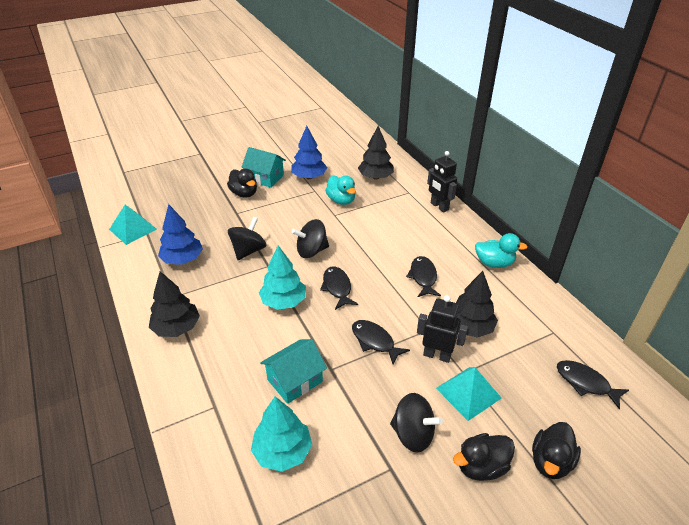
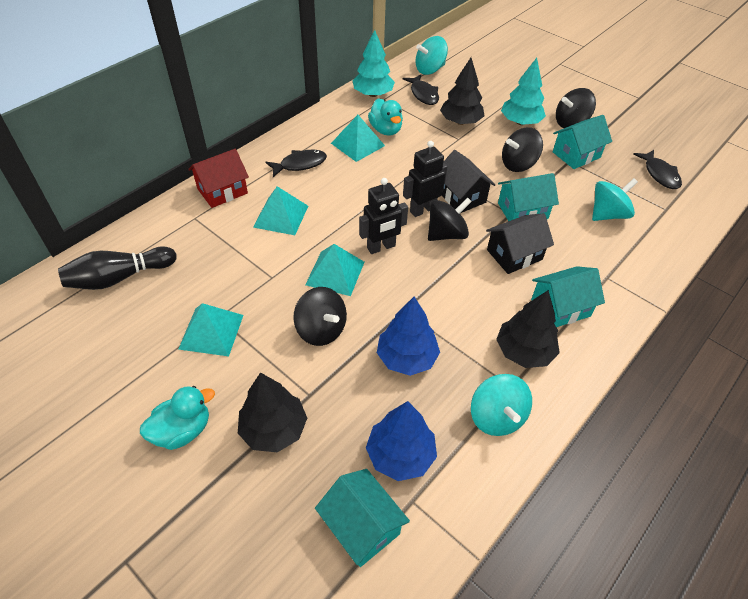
black bowling pin: 0 -> 1
black duck: 3 -> 0
black fish: 4 -> 3
black house: 0 -> 2
black spinning top: 3 -> 4
red house: 0 -> 1
turquoise house: 2 -> 4
turquoise pyramid: 2 -> 4
turquoise spinning top: 0 -> 3

